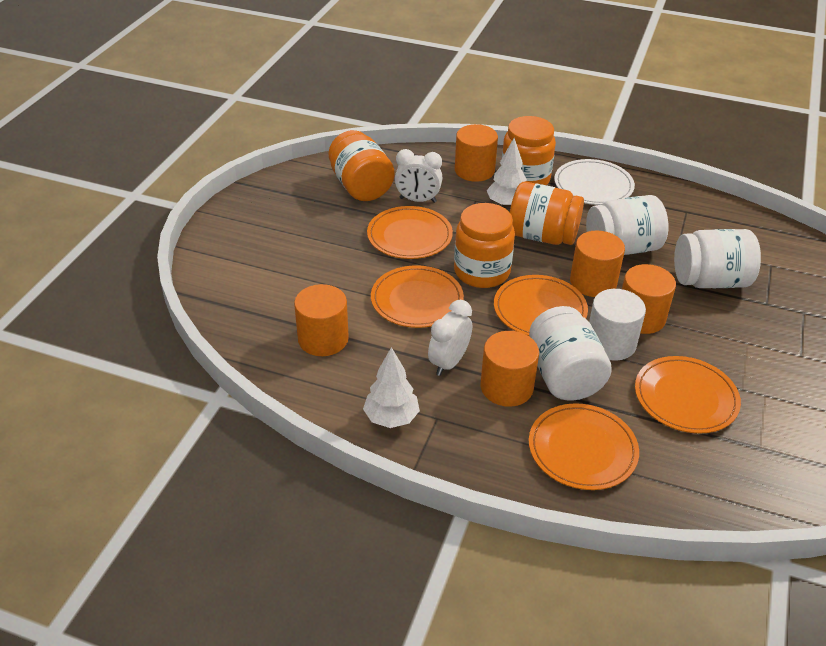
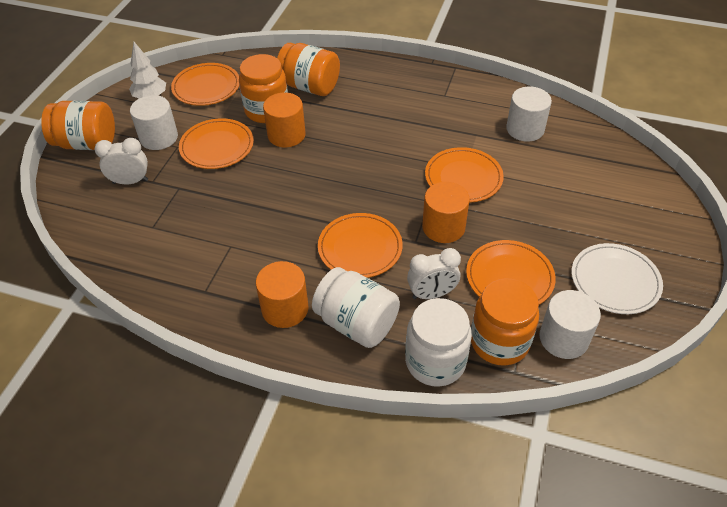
orange cylinder: 5 -> 3
white cylinder: 1 -> 3
white jar: 3 -> 2
white tree: 2 -> 1

